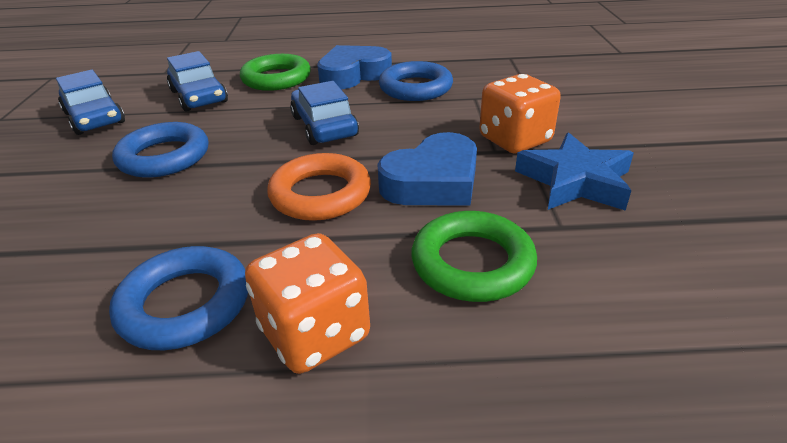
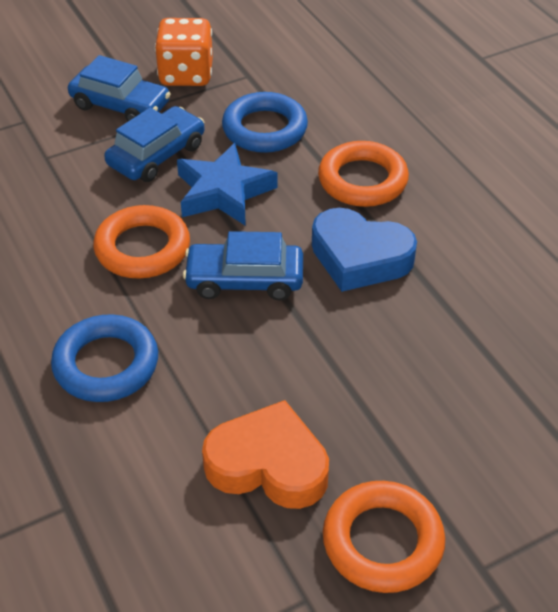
blue heart: 2 -> 1
blue ring: 3 -> 2
green ring: 2 -> 0
orange dice: 2 -> 1
orange heart: 0 -> 1
orange ring: 1 -> 3

